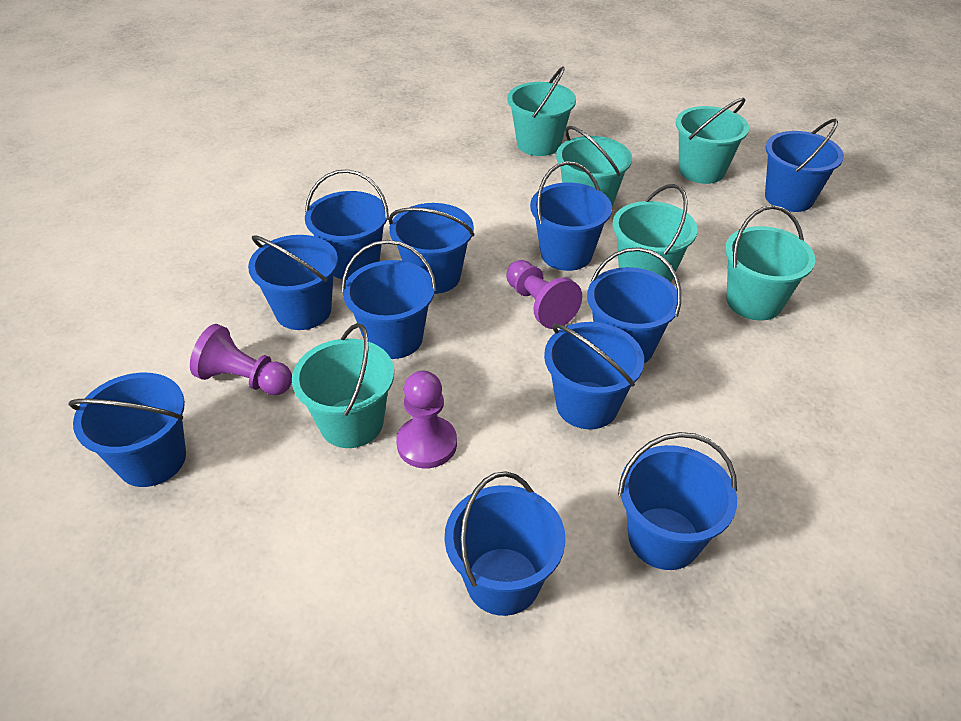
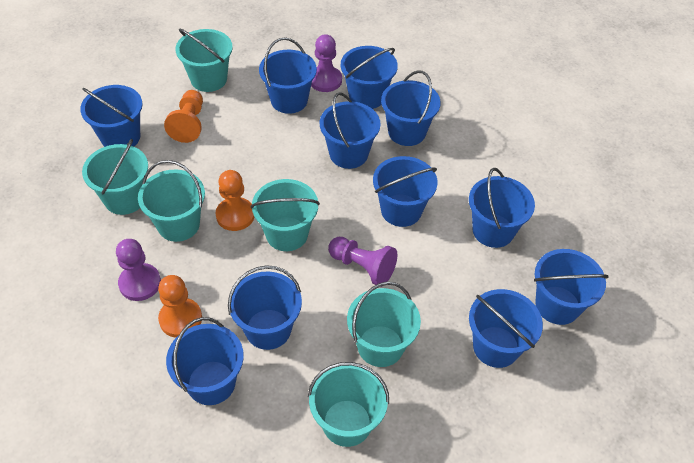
orange pawn: 0 -> 3

